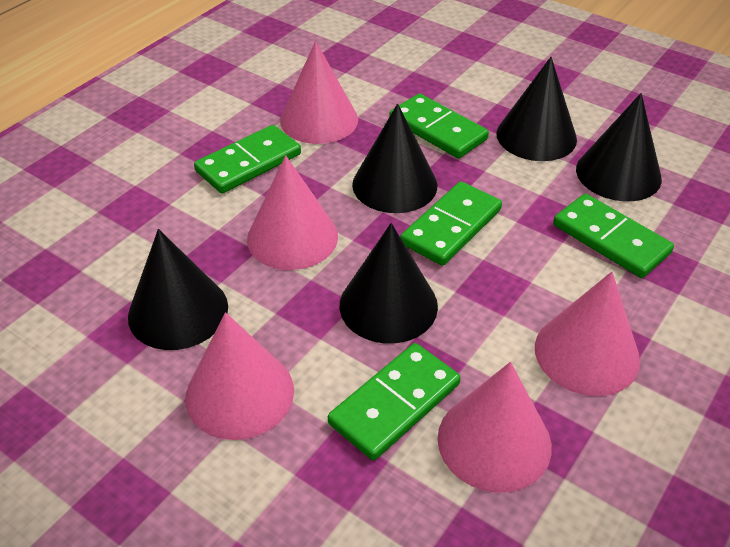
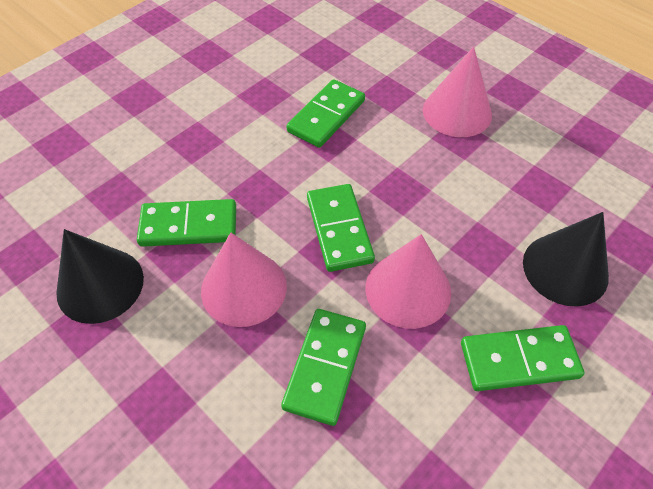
black cone: 5 -> 2
pink cone: 5 -> 3

